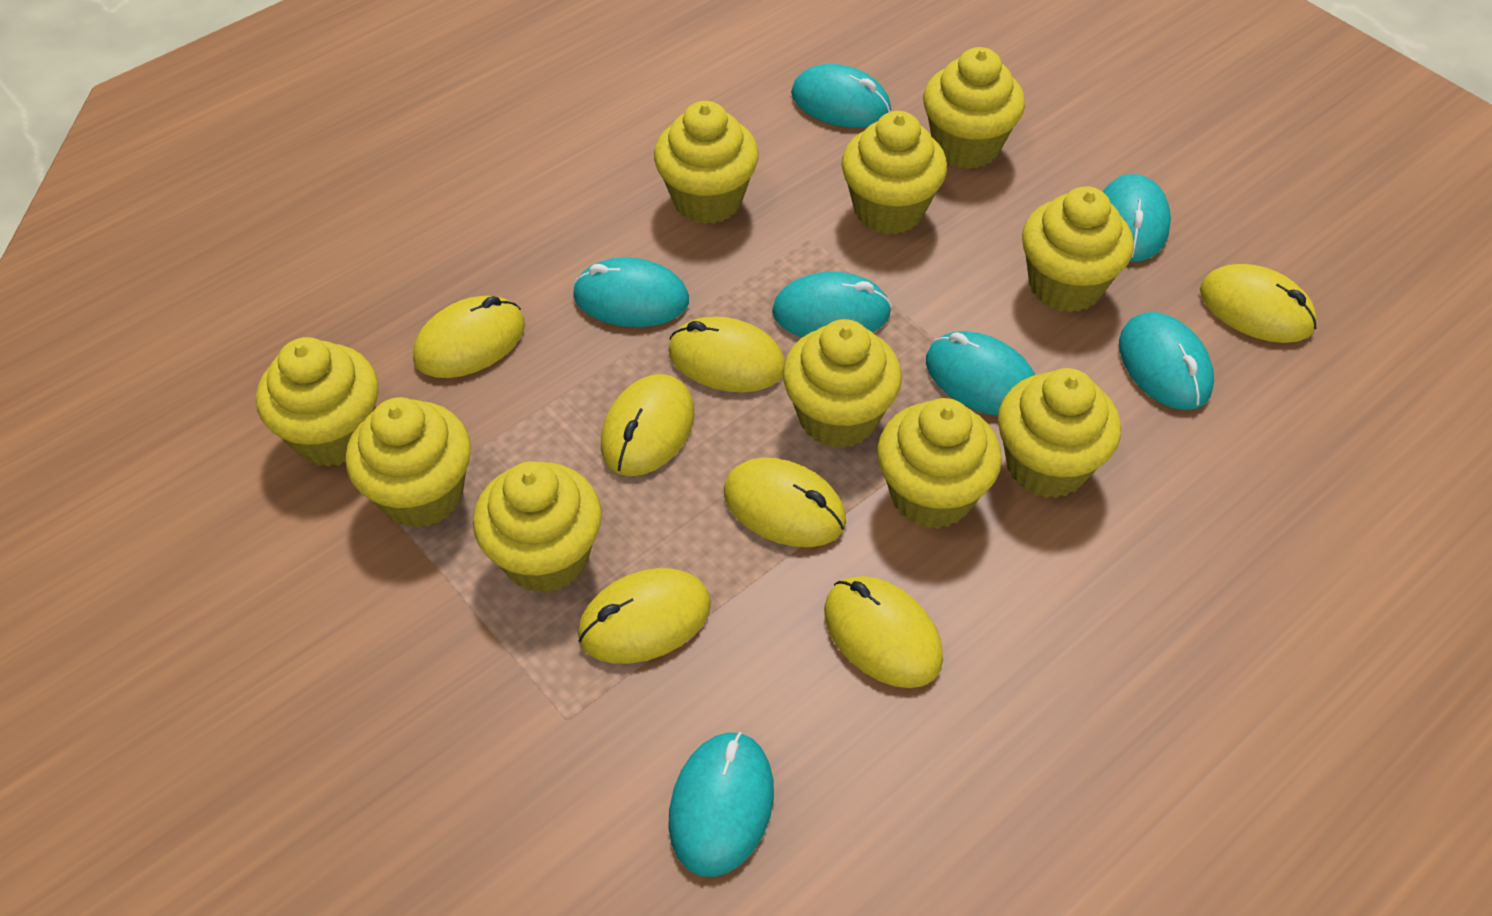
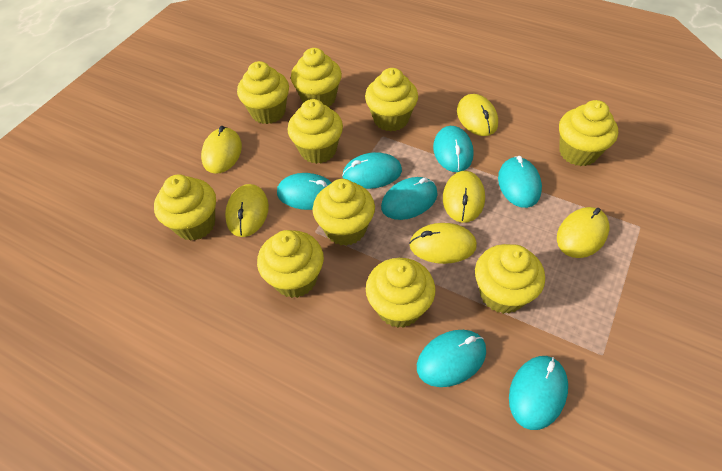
yellow mouse: 7 -> 6

